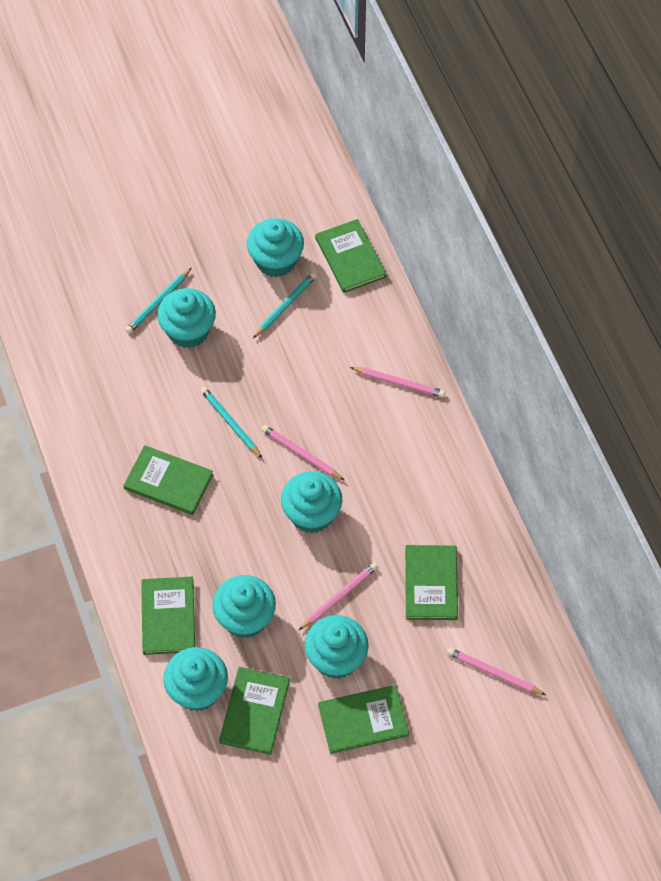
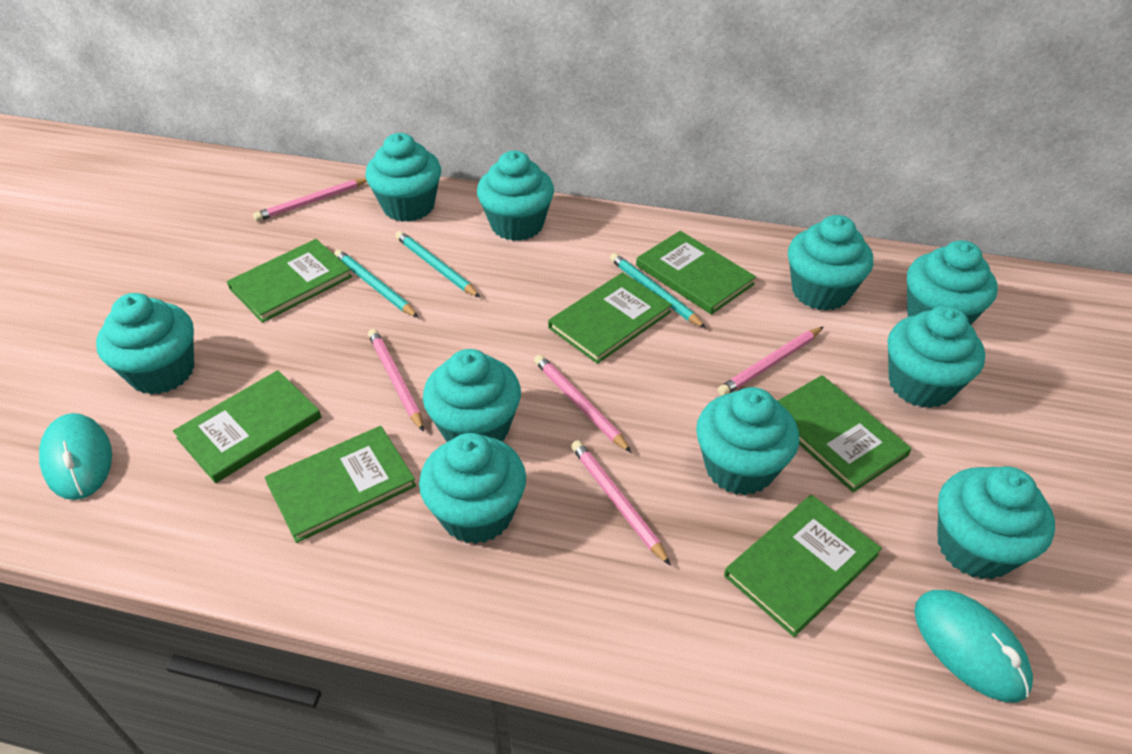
green book: 6 -> 7
pink pencil: 4 -> 5
turquoise cupcake: 6 -> 10
turquoise mouse: 0 -> 2

